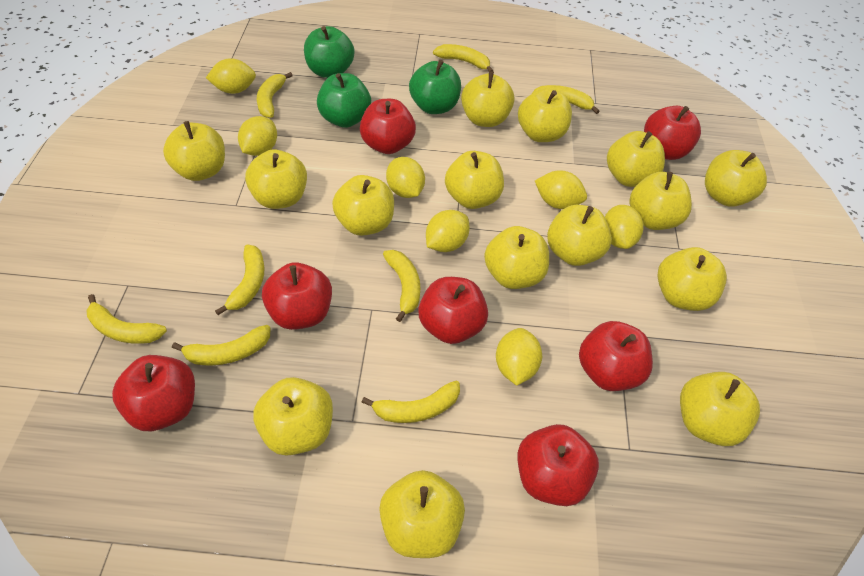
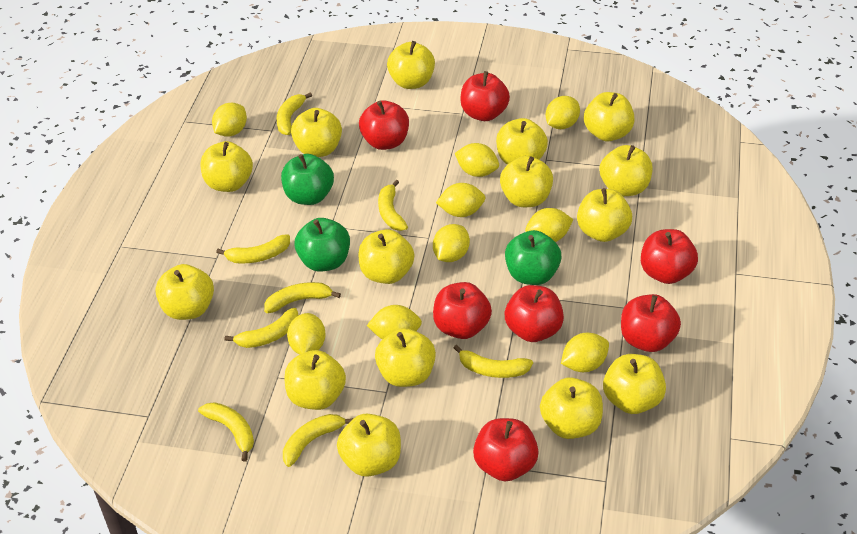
yellow lemon: 7 -> 9

